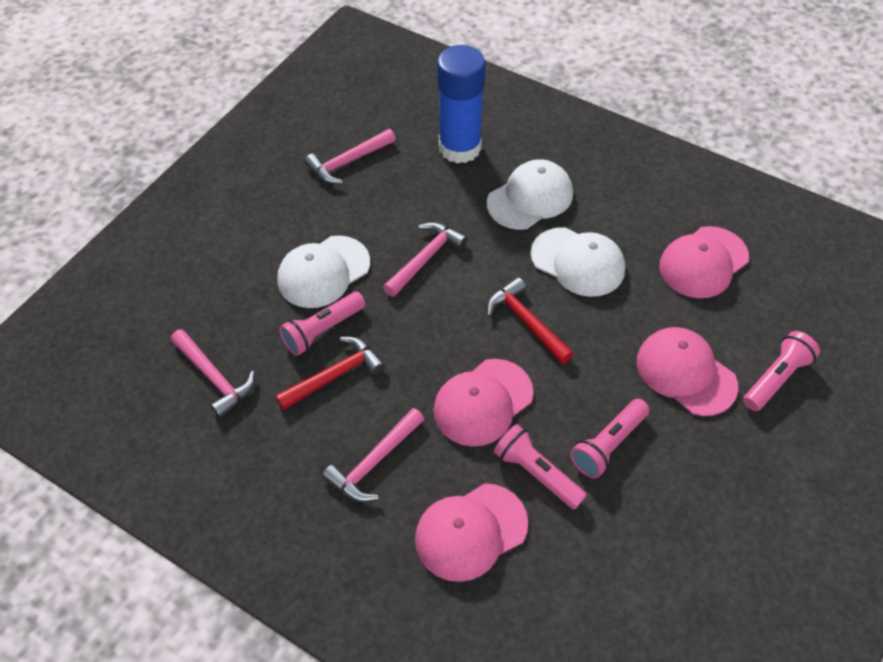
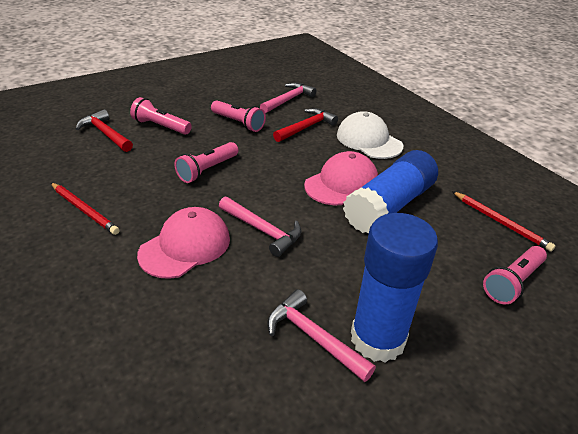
blue glue stick: 1 -> 2
pink cap: 4 -> 2
pink hammer: 4 -> 3
red pencil: 0 -> 2
white cap: 3 -> 1

